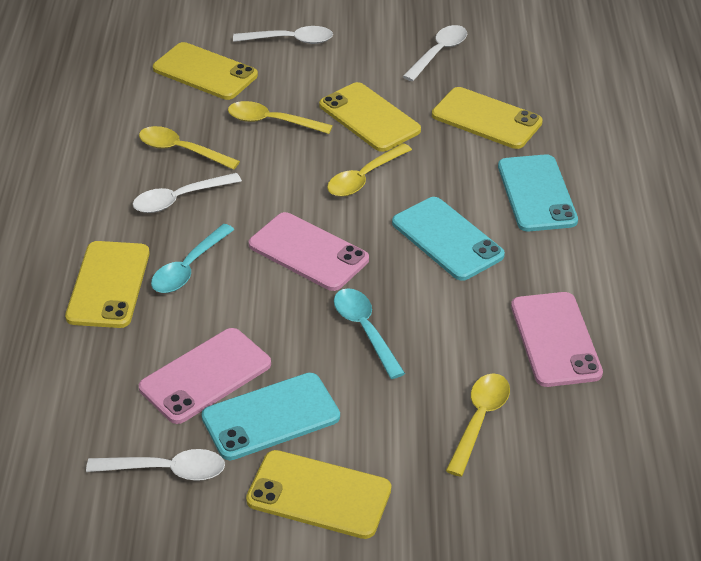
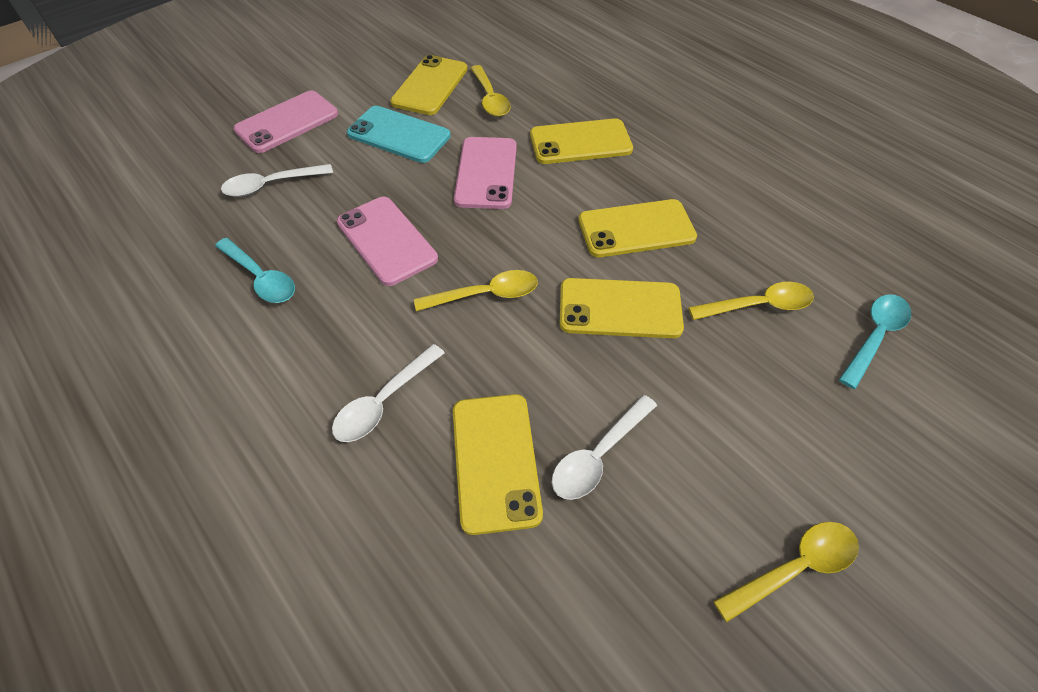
turquoise phone: 3 -> 1
white spoon: 4 -> 3

